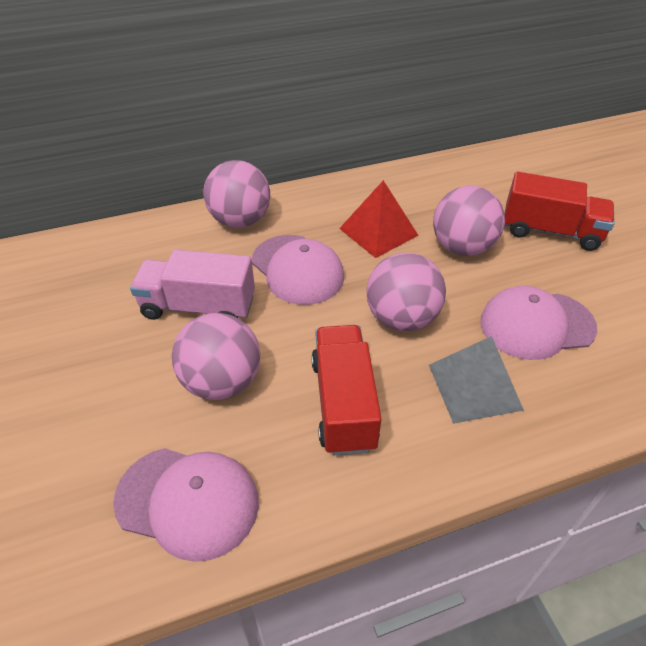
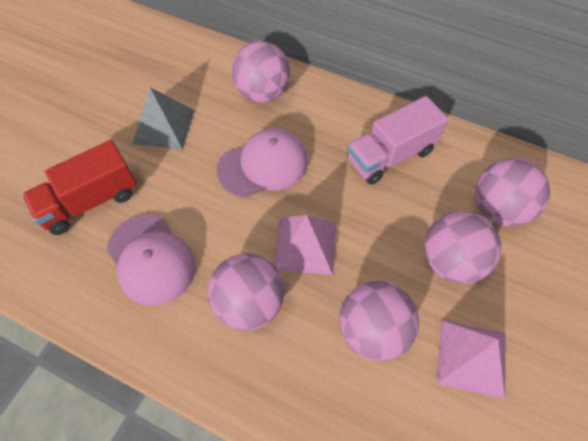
pink ball: 4 -> 5
pink cap: 3 -> 2
pink pyramid: 0 -> 2
red pyramid: 1 -> 0
red truck: 2 -> 1

